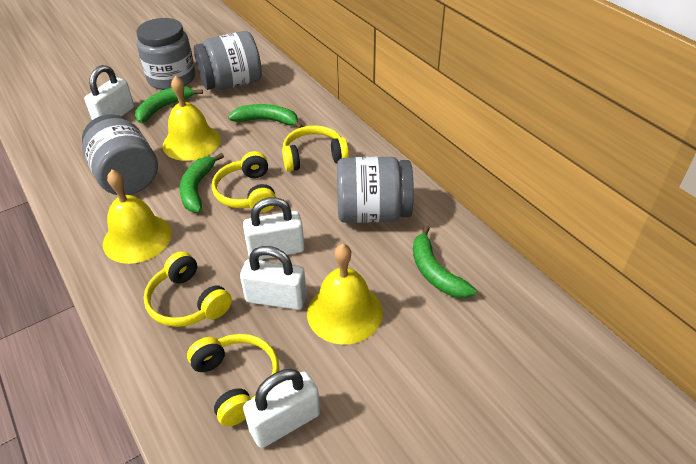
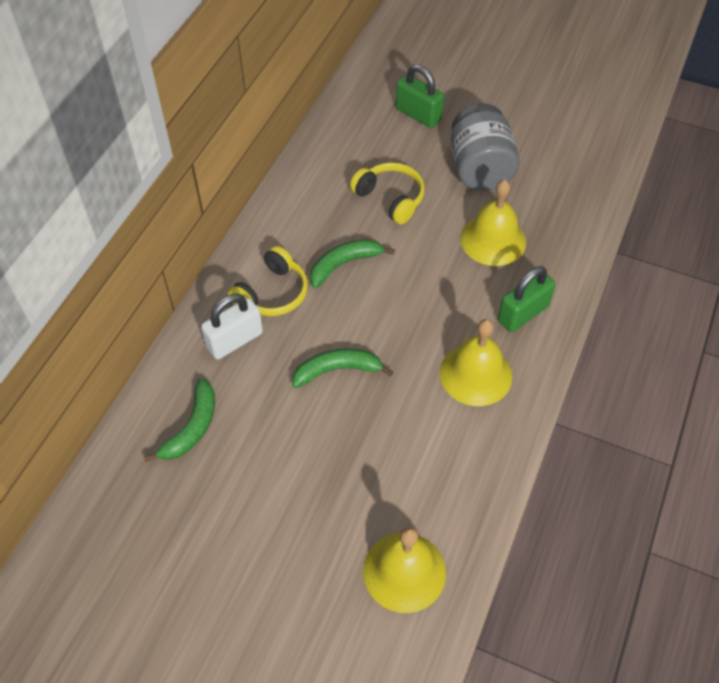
green banana: 4 -> 3
green padlock: 0 -> 2
grey jar: 4 -> 1
white padlock: 4 -> 1
yellow headphones: 4 -> 2

